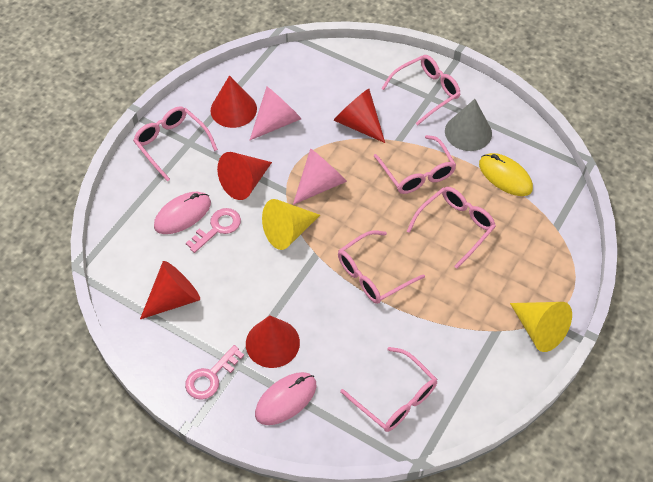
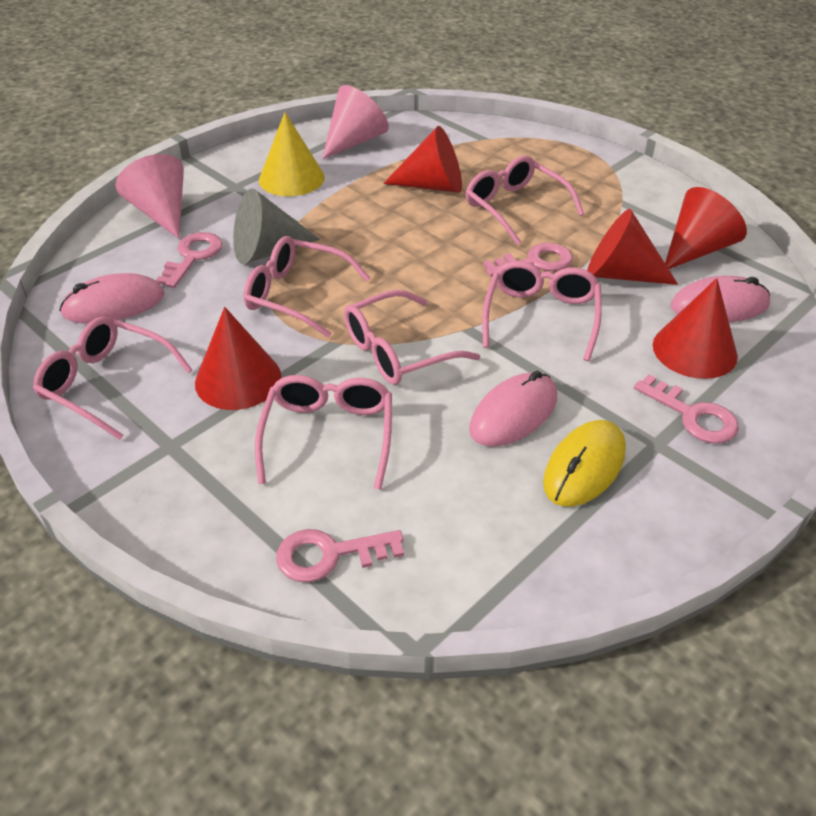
pink key: 2 -> 4
pink mouse: 2 -> 3
yellow cone: 2 -> 1

